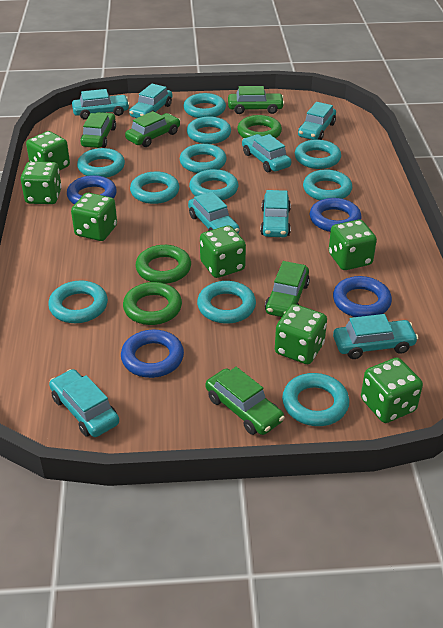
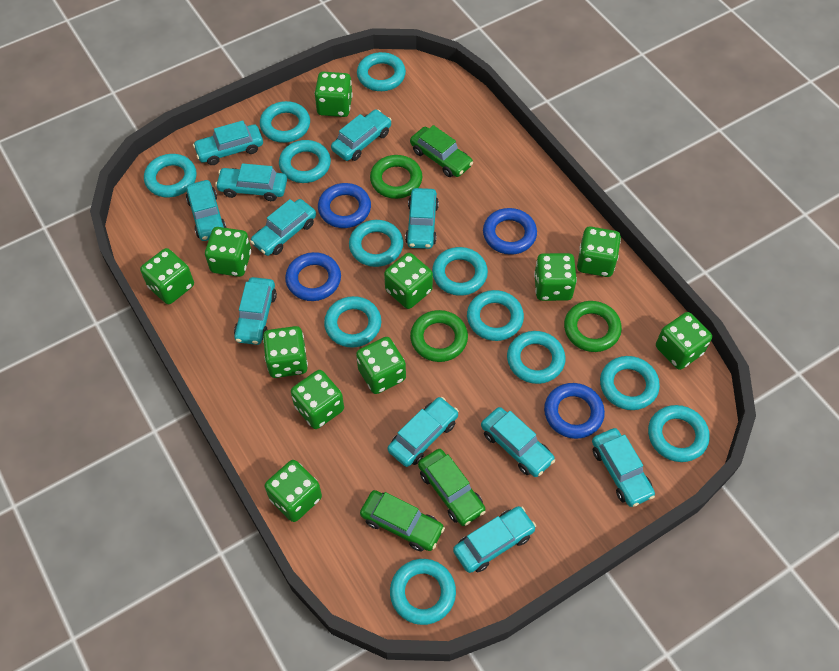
green car: 5 -> 3
green dice: 7 -> 11
turquoise car: 8 -> 11
turquoise ring: 11 -> 12

